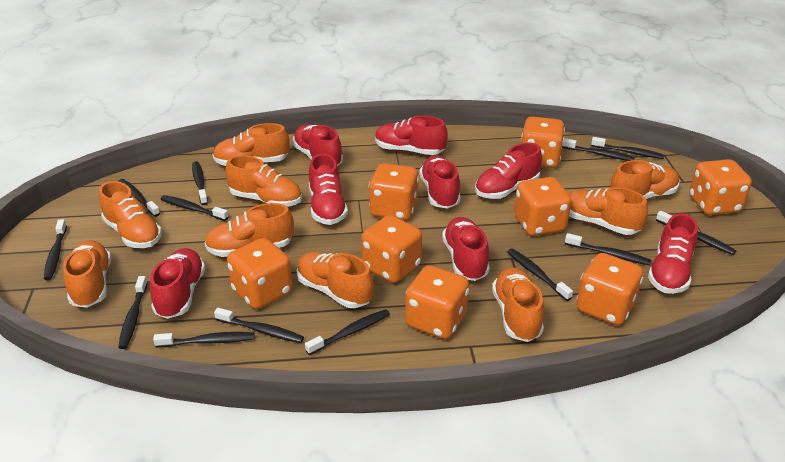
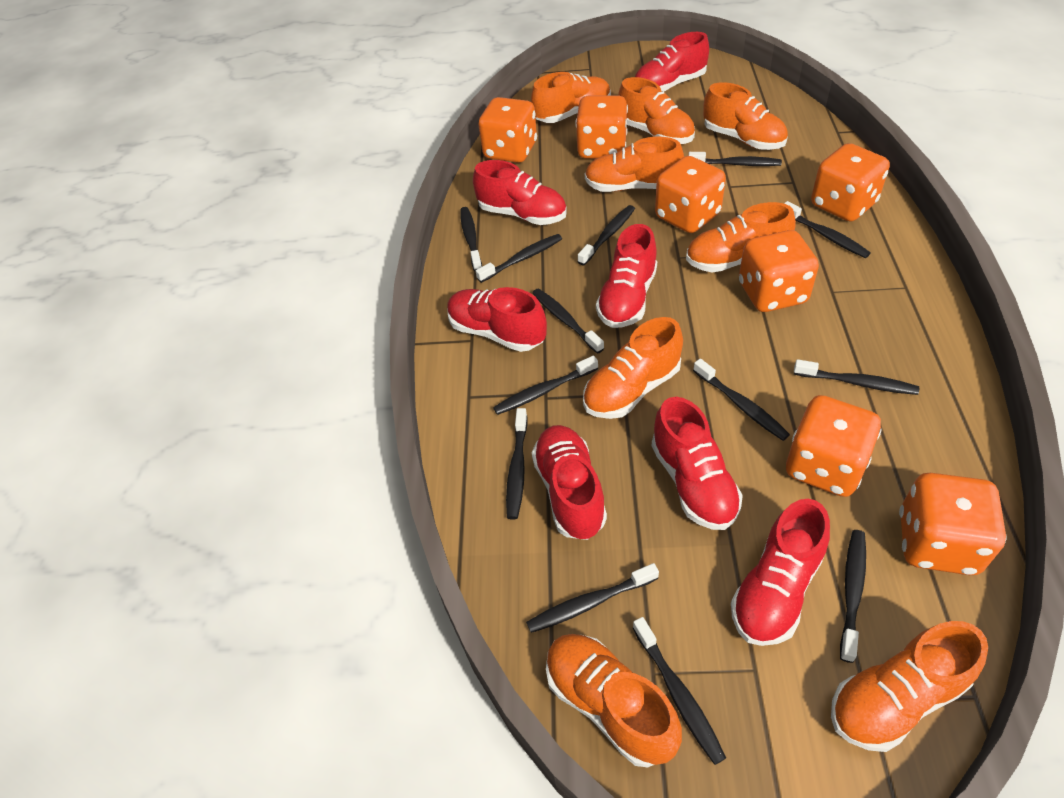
orange dice: 8 -> 7
orange shoe: 9 -> 8
red shoe: 8 -> 7

